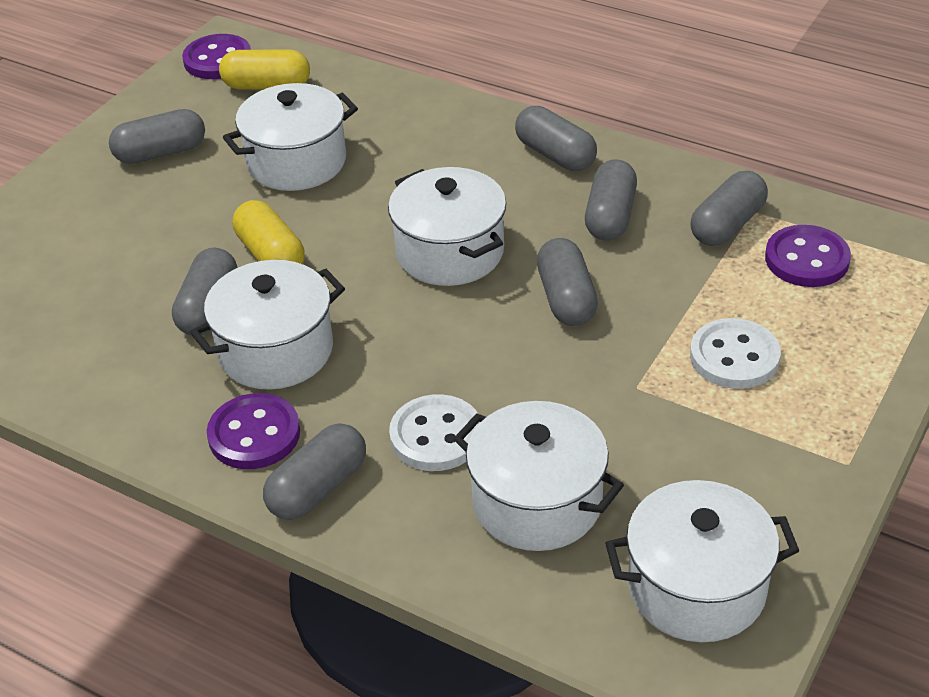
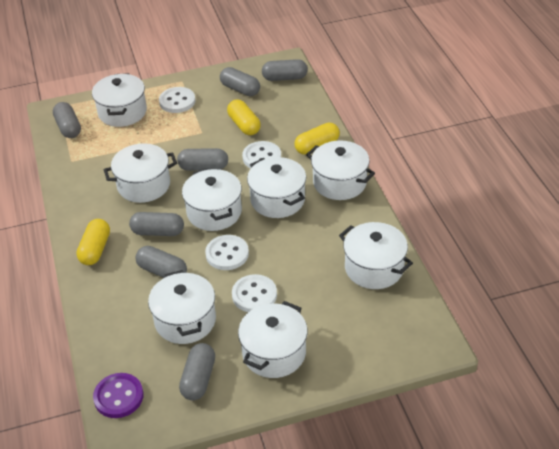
purple button: 3 -> 1
white button: 2 -> 4
white pot: 5 -> 8
yellow capsule: 2 -> 3

